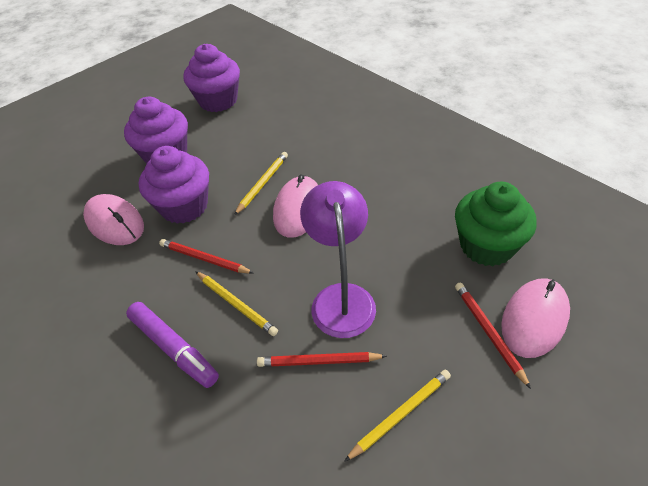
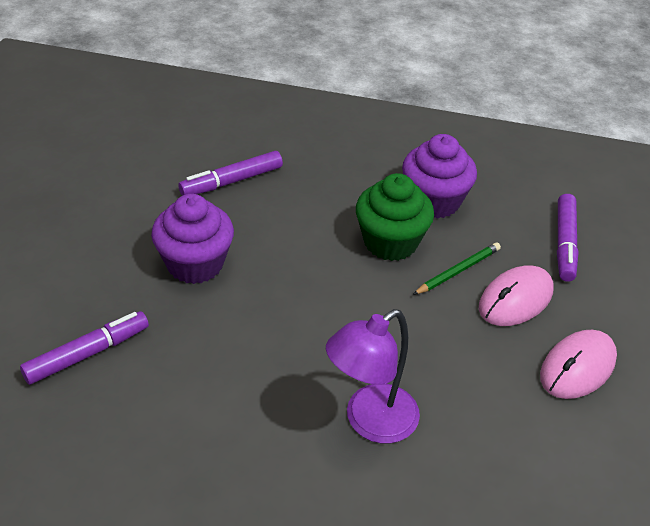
green pencil: 0 -> 1
pink mouse: 3 -> 2
purple cupcake: 3 -> 2
purple marker: 1 -> 3
red pencil: 3 -> 0
yellow pencil: 3 -> 0

